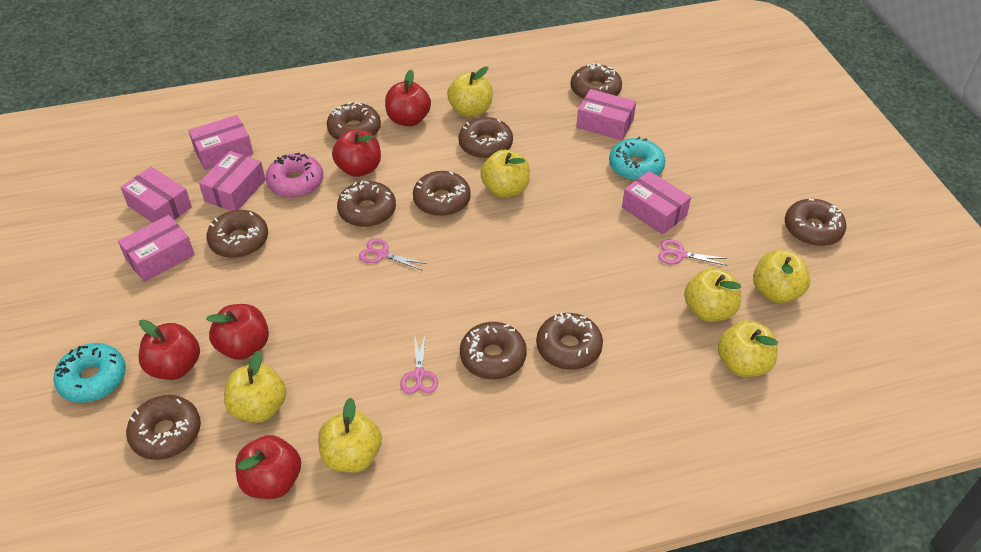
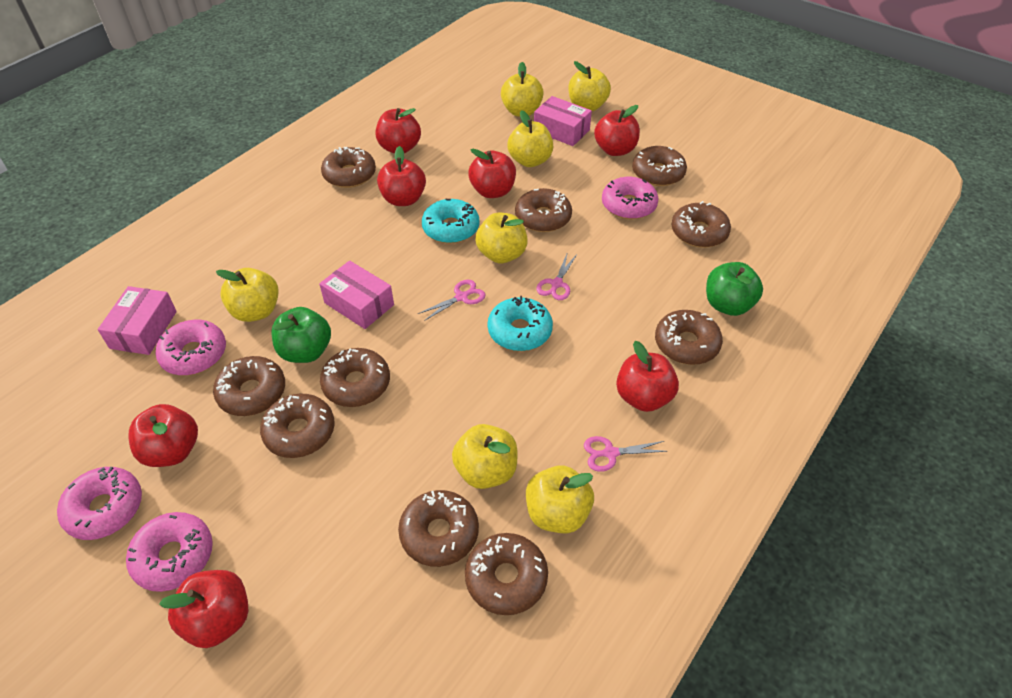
green apple: 0 -> 2
pink box: 6 -> 3
pink donut: 1 -> 4
red apple: 5 -> 7

